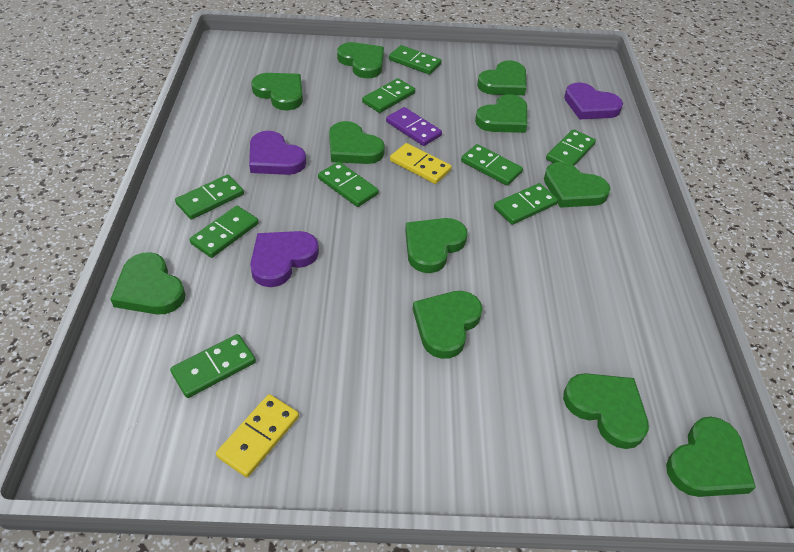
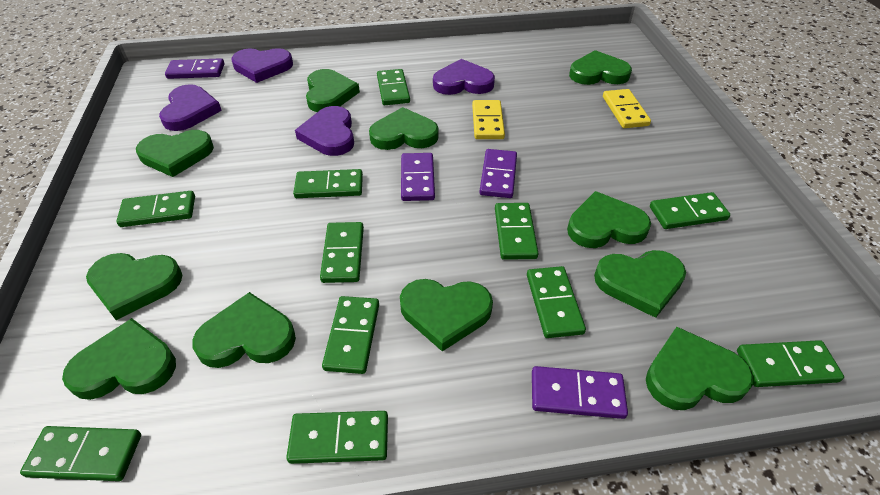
green domino: 9 -> 11
purple domino: 1 -> 4
purple heart: 3 -> 4

